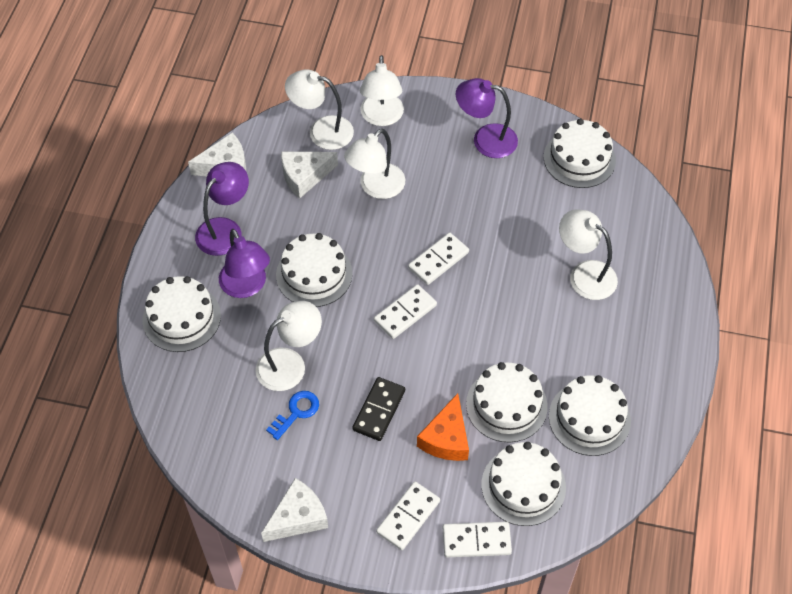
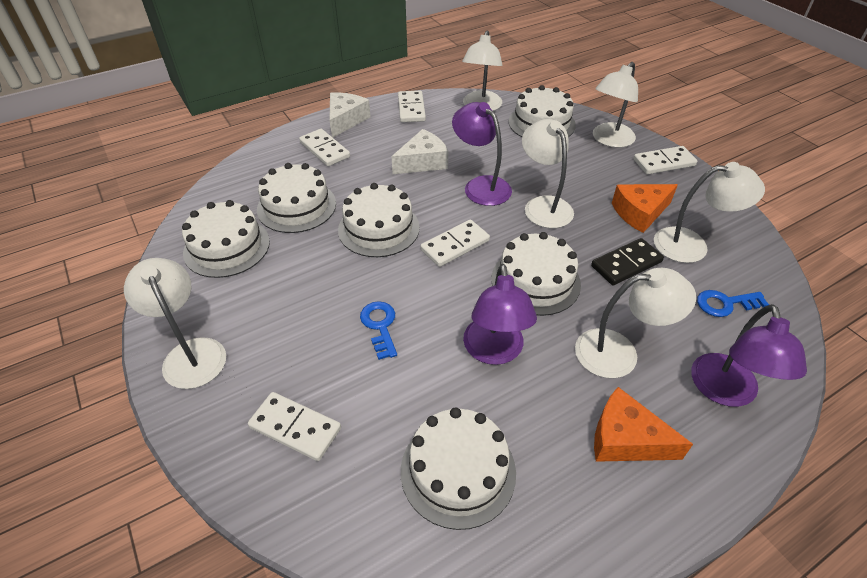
blue key: 1 -> 2
orange cheese: 1 -> 2
white cheese: 3 -> 2
white domino: 4 -> 5
white lamp: 5 -> 6

